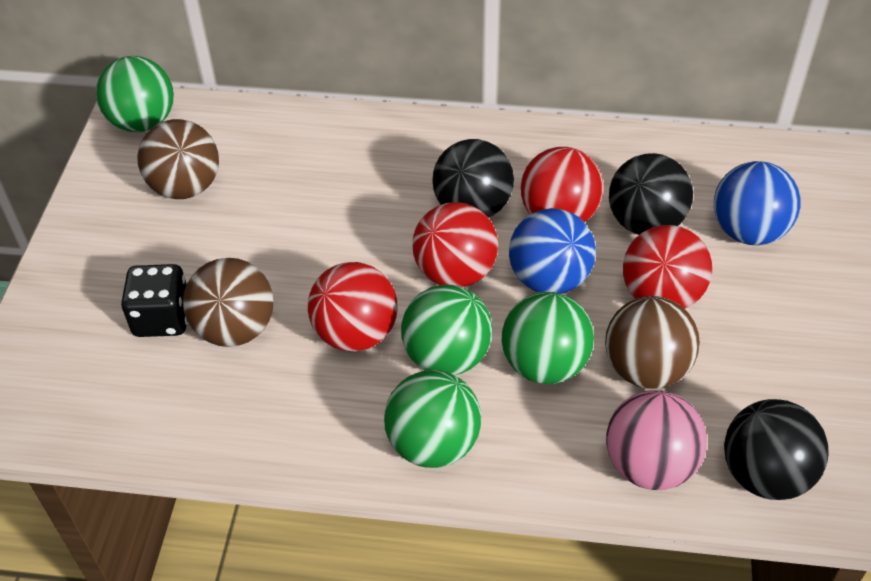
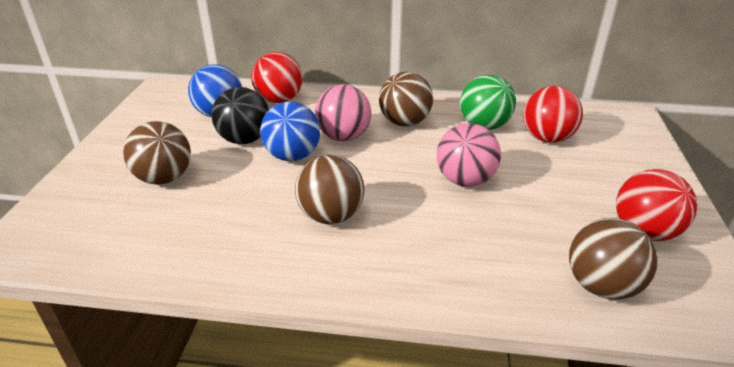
black ball: 3 -> 1
black dice: 1 -> 0
brown ball: 3 -> 4
green ball: 4 -> 1
pink ball: 1 -> 2
red ball: 4 -> 3

